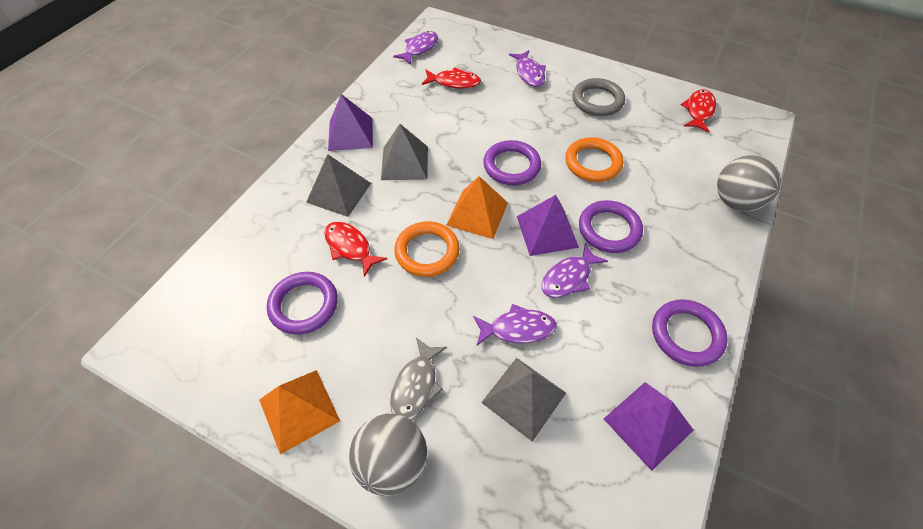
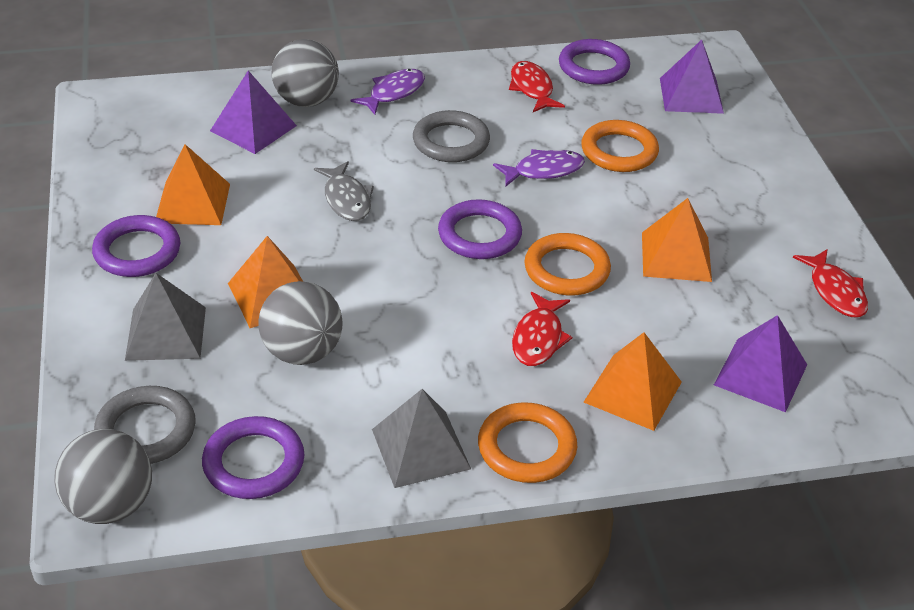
grey ball: 2 -> 3
grey pyramid: 3 -> 2
grey ring: 1 -> 2
orange pyramid: 2 -> 4
orange ring: 2 -> 3
purple fish: 4 -> 2

